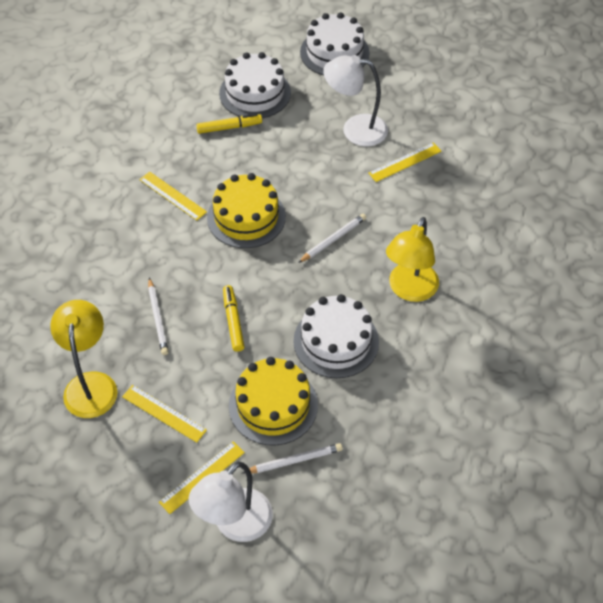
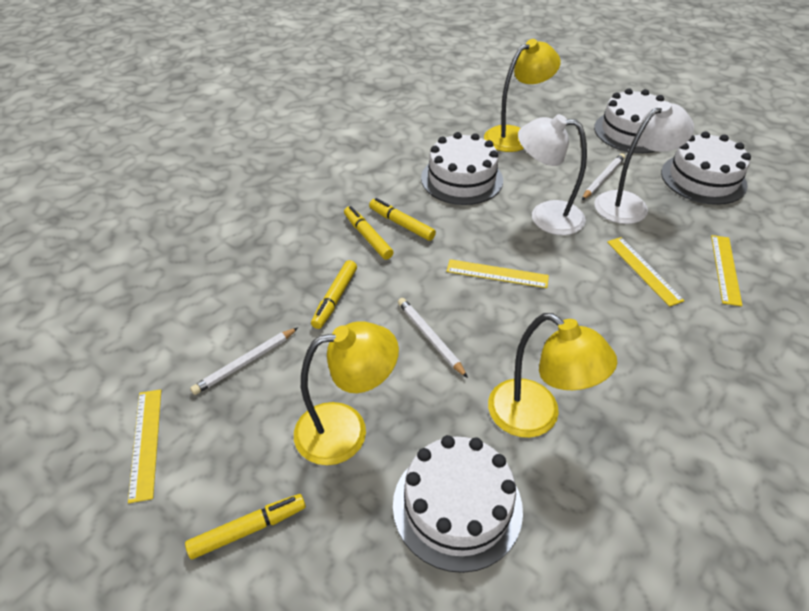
white cake: 3 -> 4
yellow cake: 2 -> 0
yellow lamp: 2 -> 3
yellow marker: 2 -> 4

